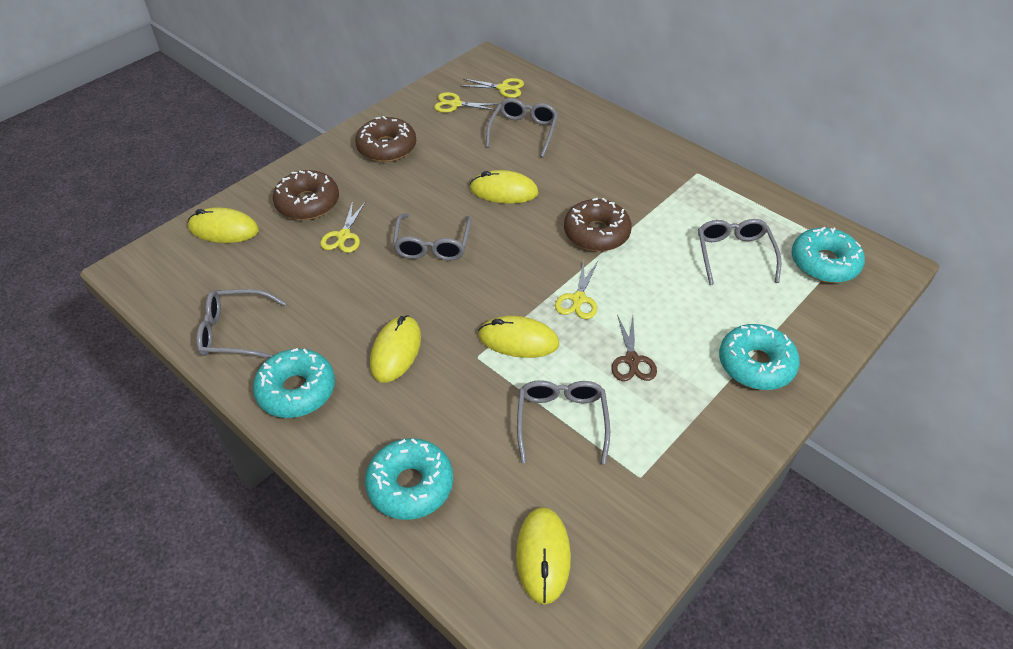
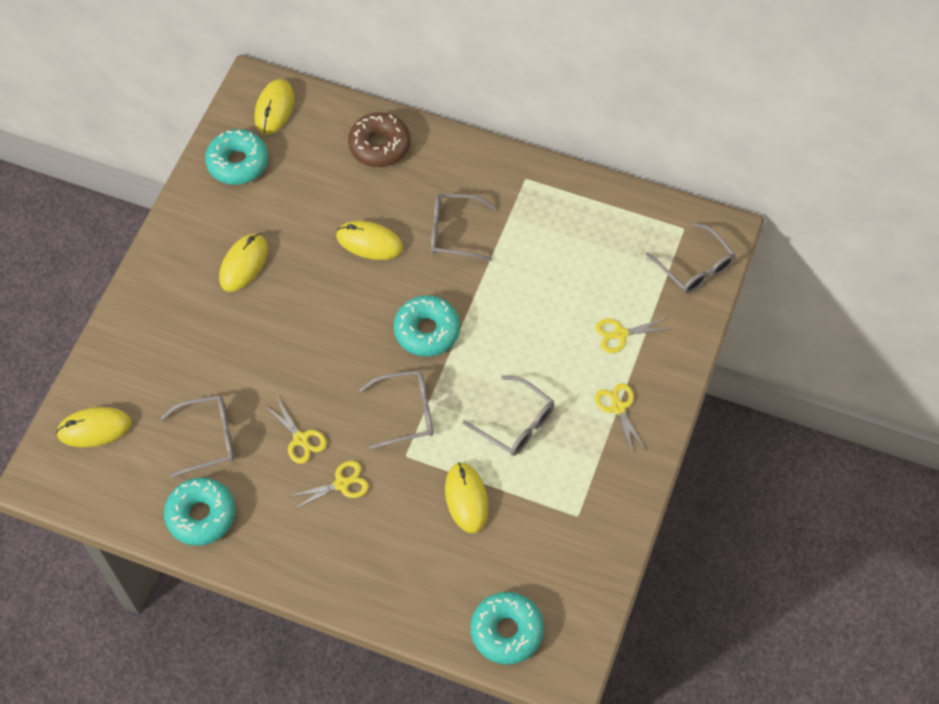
brown donut: 3 -> 1
brown scissors: 1 -> 0

